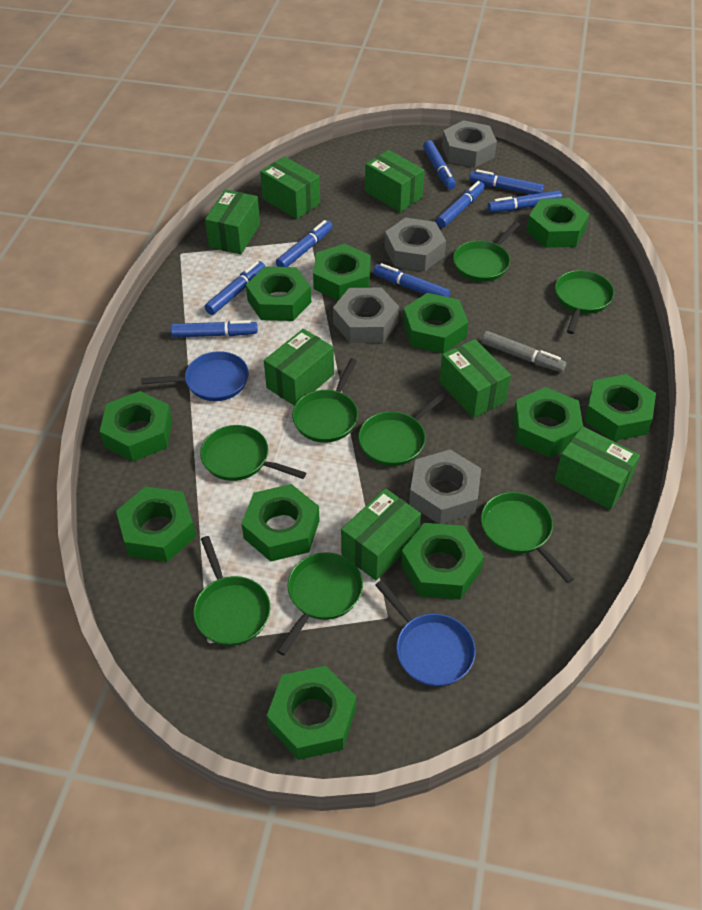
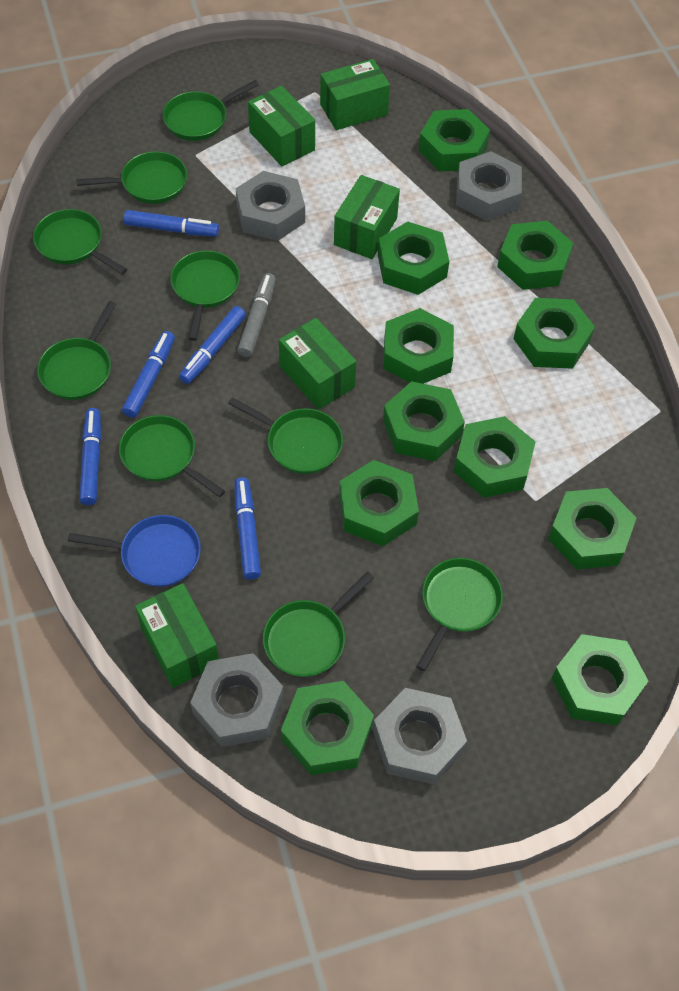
blue marker: 8 -> 5
blue pan: 2 -> 1
green box: 7 -> 5
green pan: 8 -> 9

